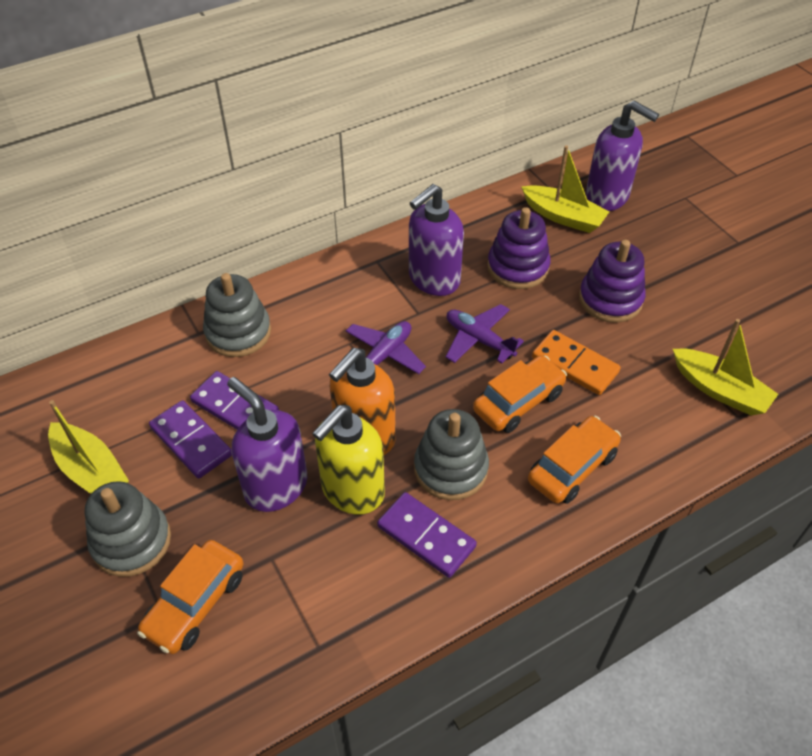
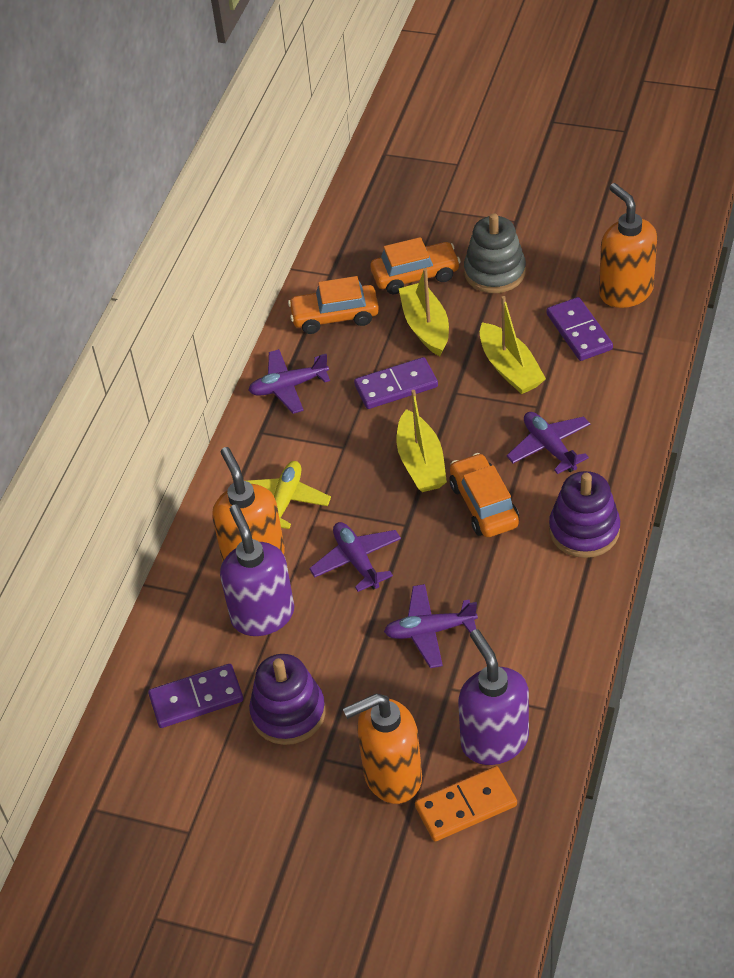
grey stacking toy: 3 -> 1
orange soap dispenser: 1 -> 3
purple plane: 2 -> 4
purple soap dispenser: 3 -> 2
yellow plane: 0 -> 1
yellow soap dispenser: 1 -> 0

